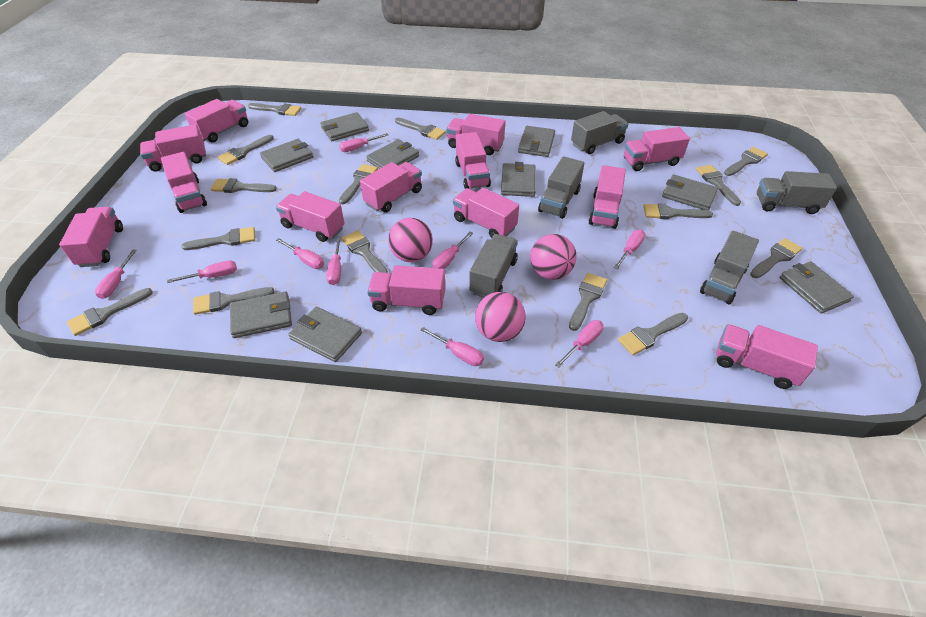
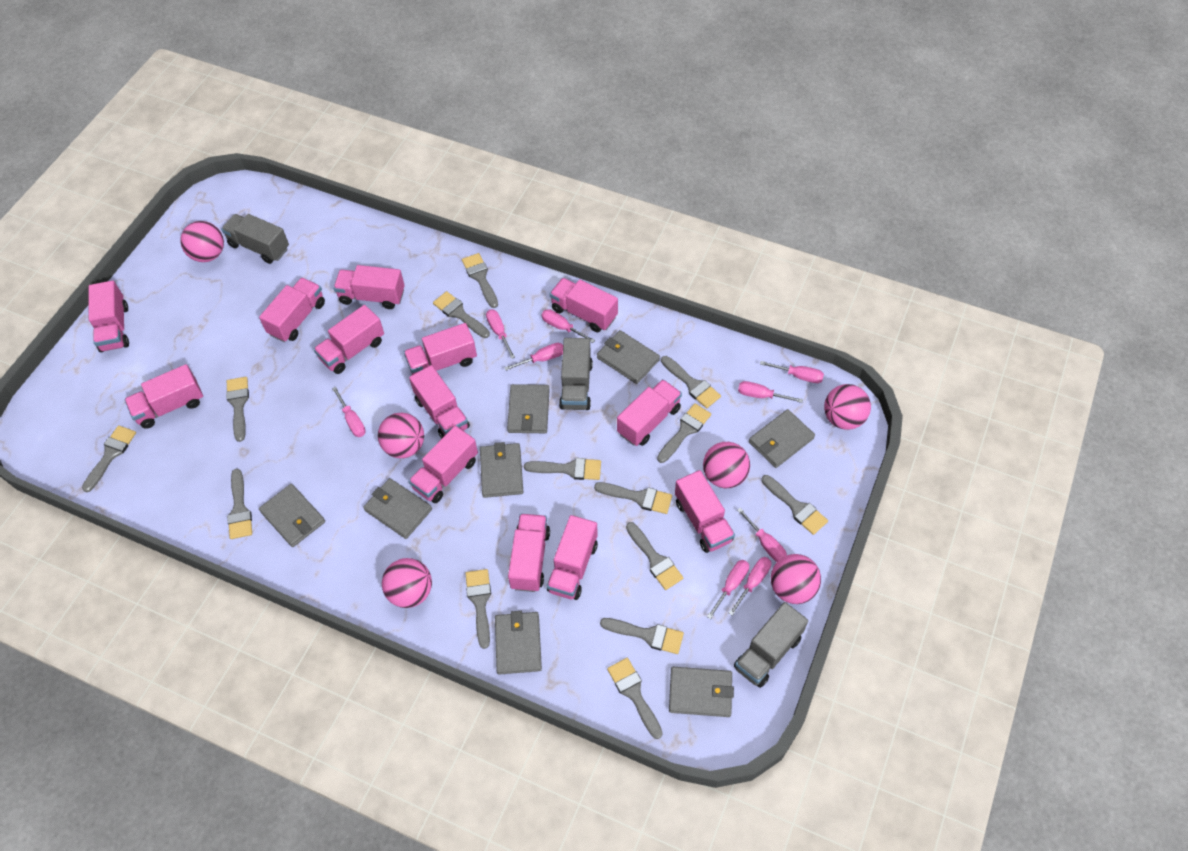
grey brush: 15 -> 14
grey truck: 5 -> 3
grey wallet: 9 -> 8
pink ball: 3 -> 6

